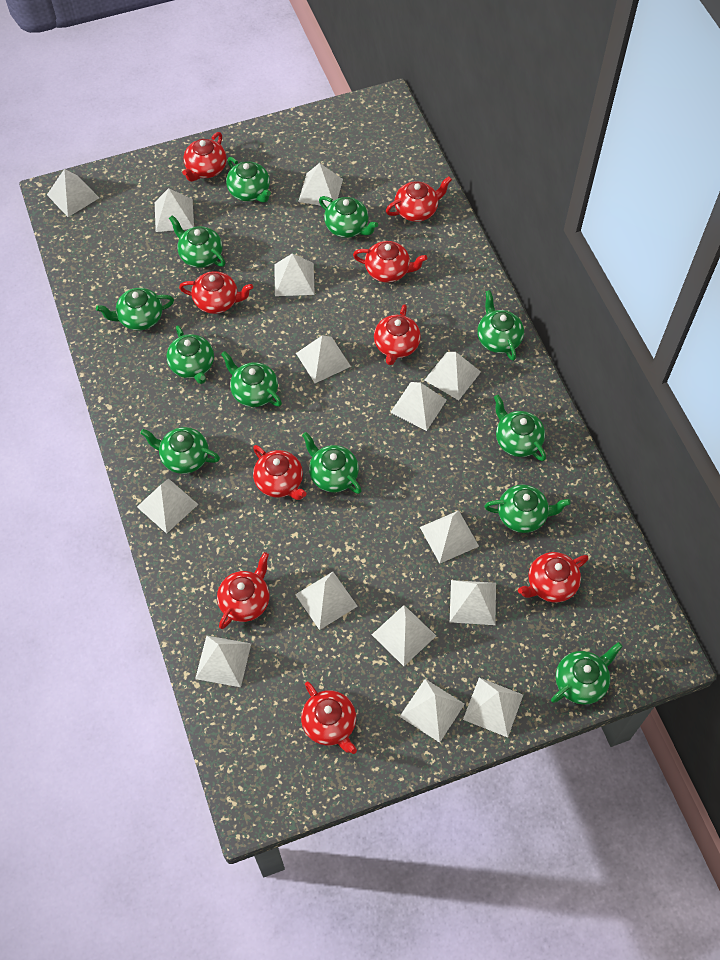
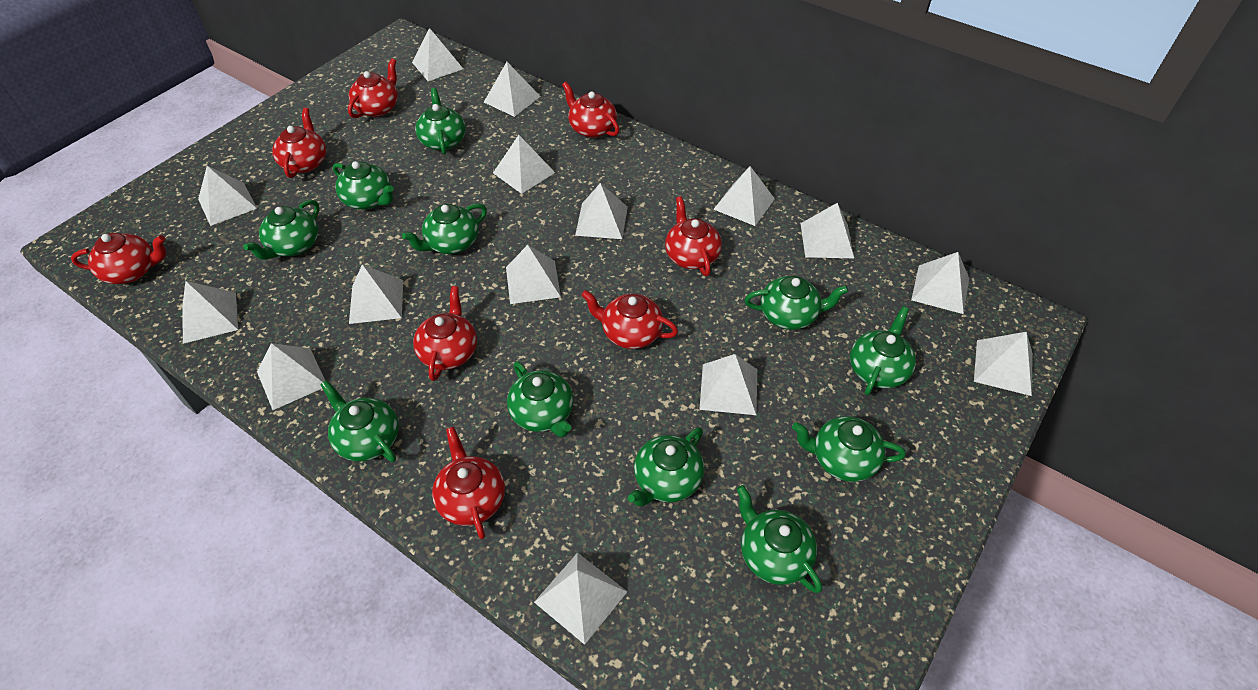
green teapot: 12 -> 11
red teapot: 9 -> 8

